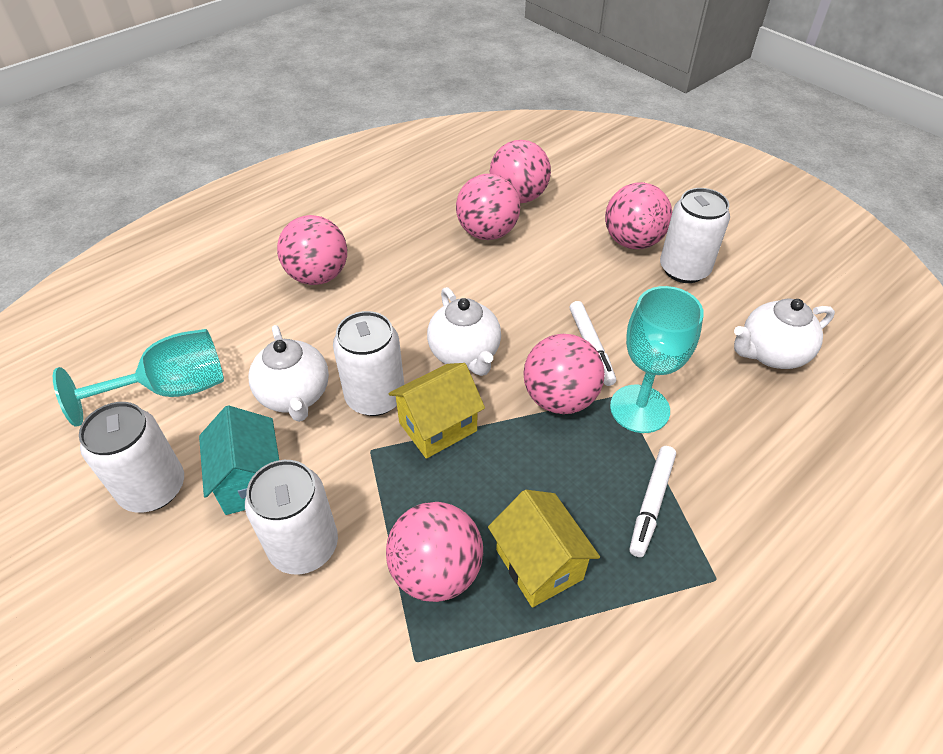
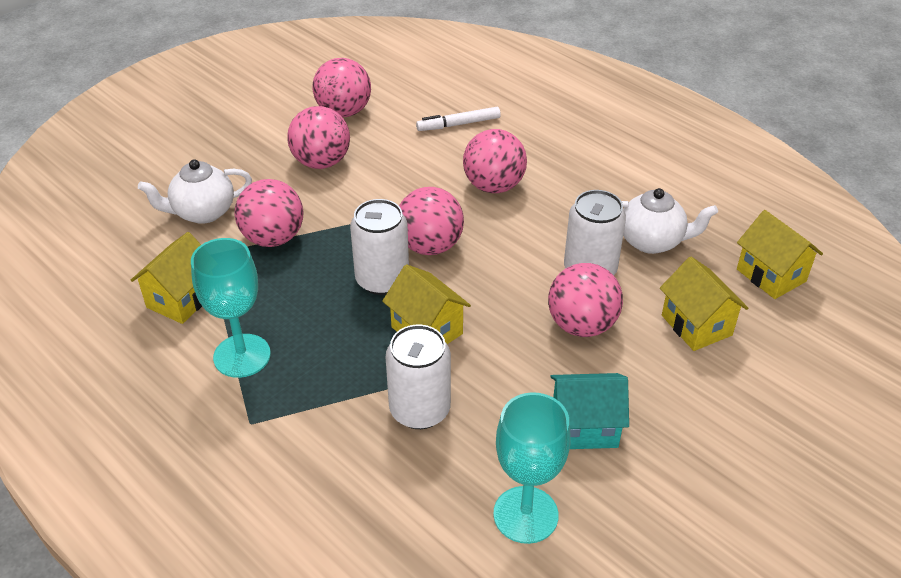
white can: 4 -> 3
white marker: 2 -> 1
white teapot: 3 -> 2
yellow house: 2 -> 4

